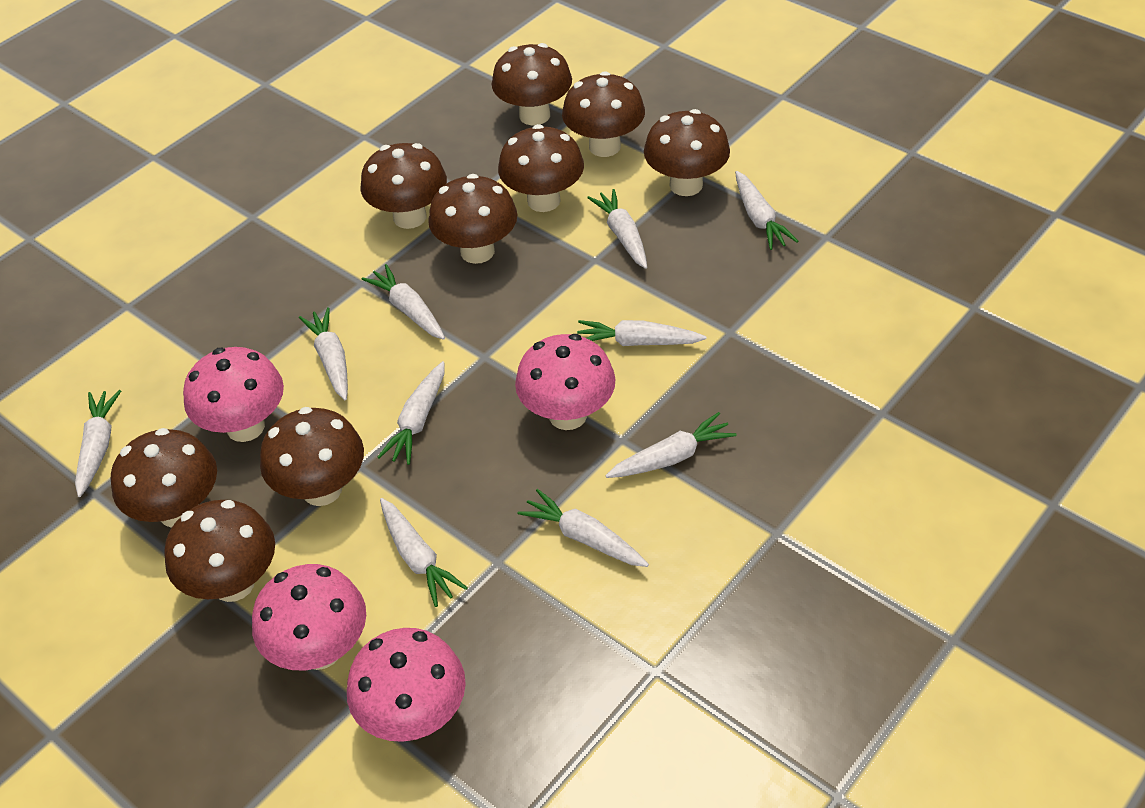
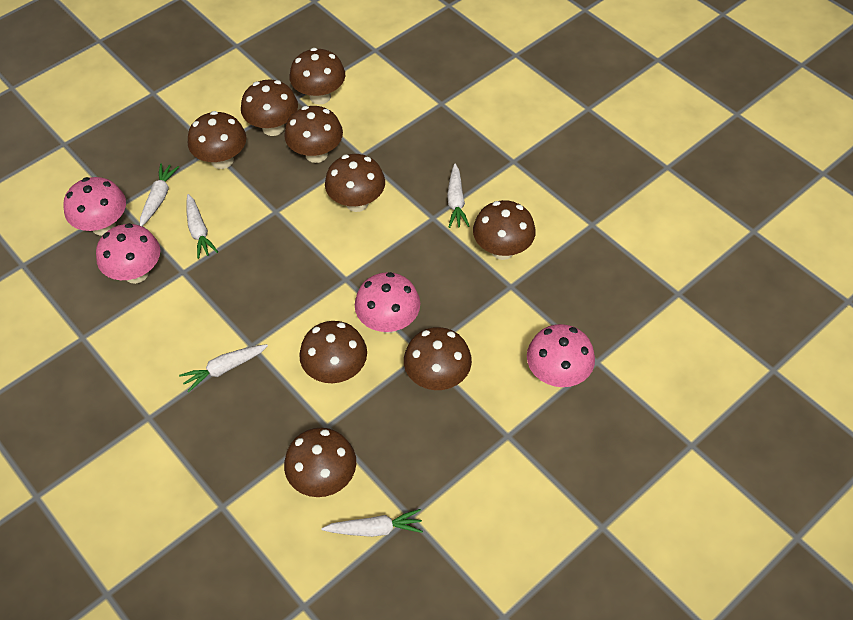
white carrot: 10 -> 5

